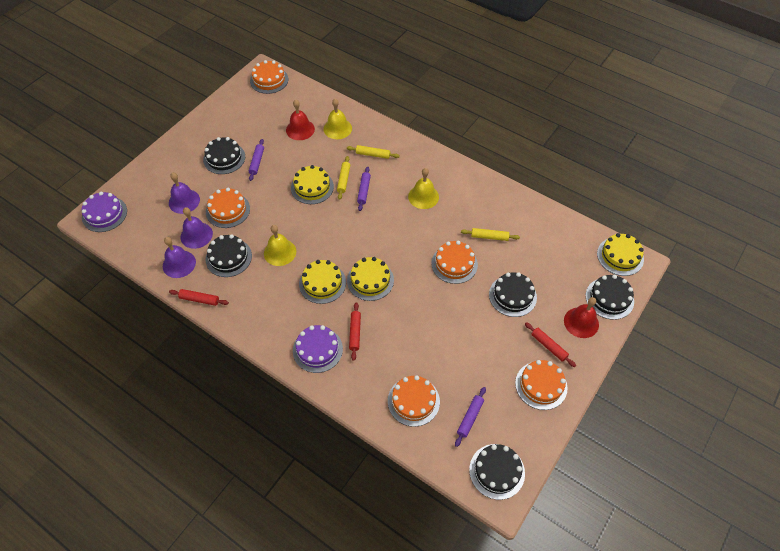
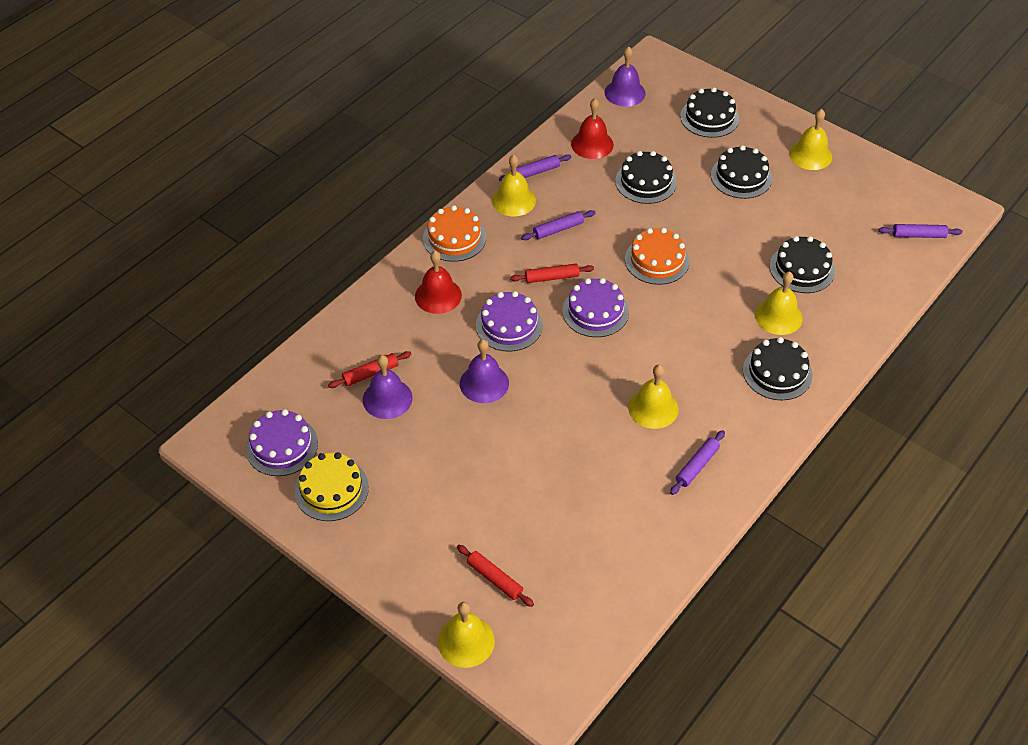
orange cake: 5 -> 2
purple cake: 2 -> 3
purple rolling pin: 3 -> 4
yellow bell: 3 -> 5
yellow cake: 4 -> 1
yellow rolling pin: 3 -> 0

